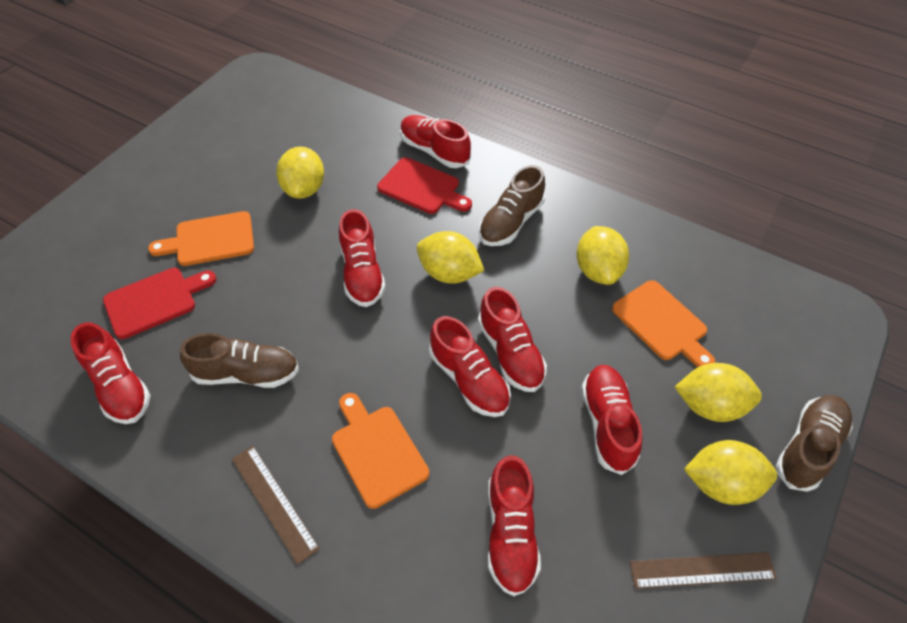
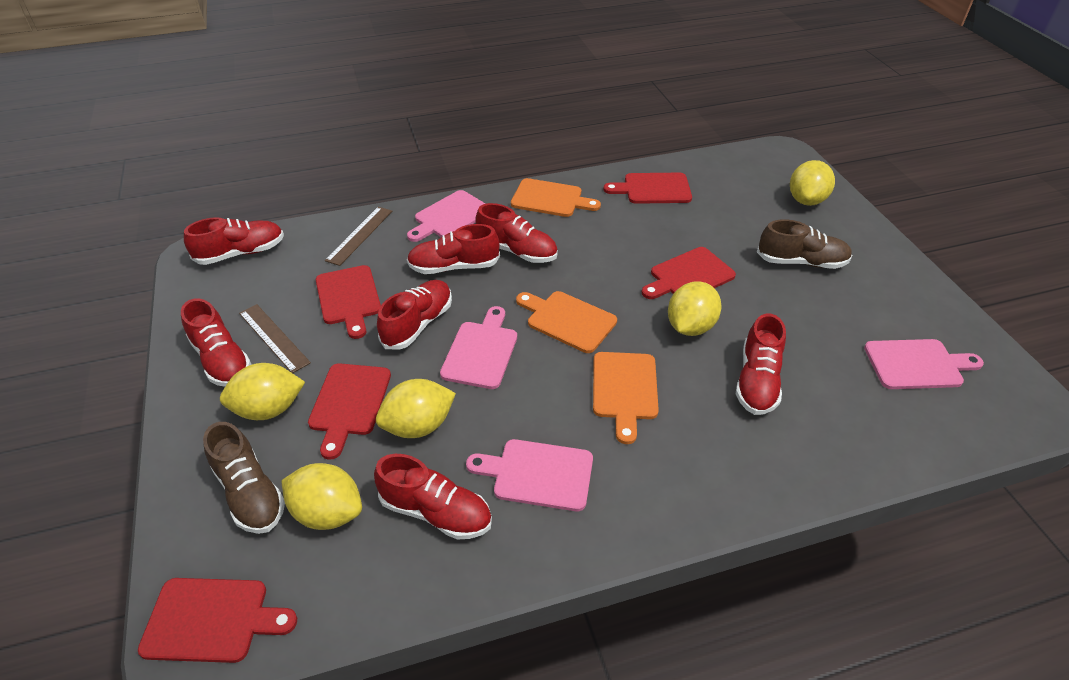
brown shoe: 3 -> 2
pink cutting board: 0 -> 4
red cutting board: 2 -> 5

